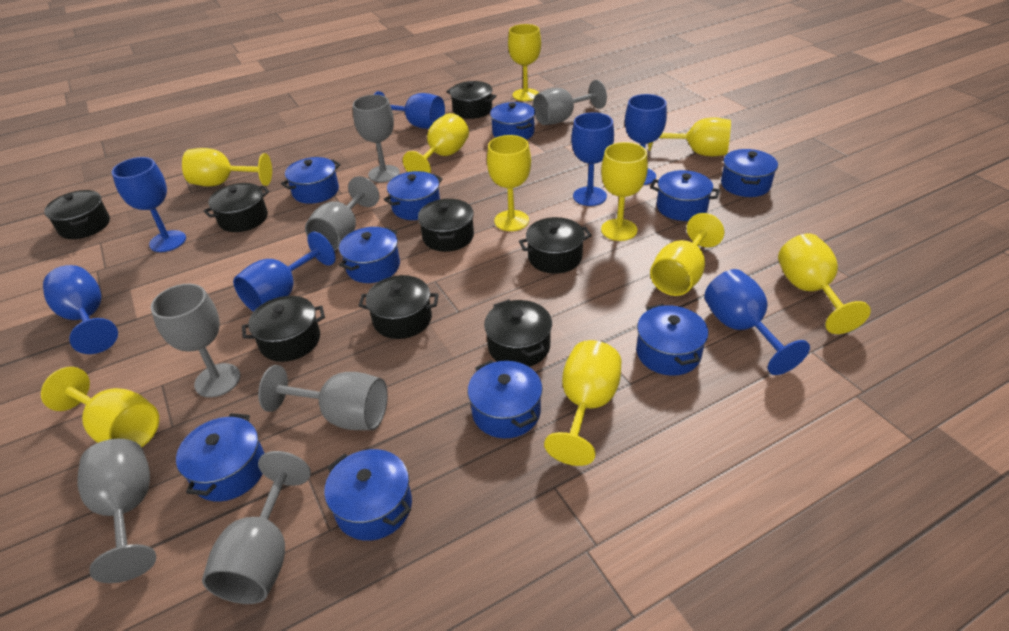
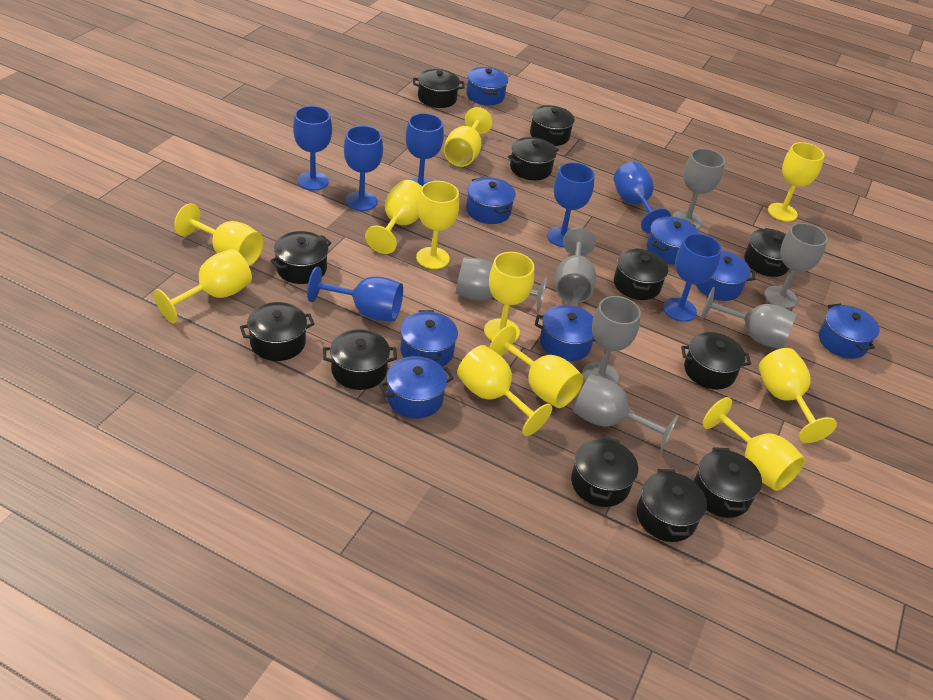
black pot: 8 -> 12
blue pot: 10 -> 8
yellow goblet: 10 -> 11

